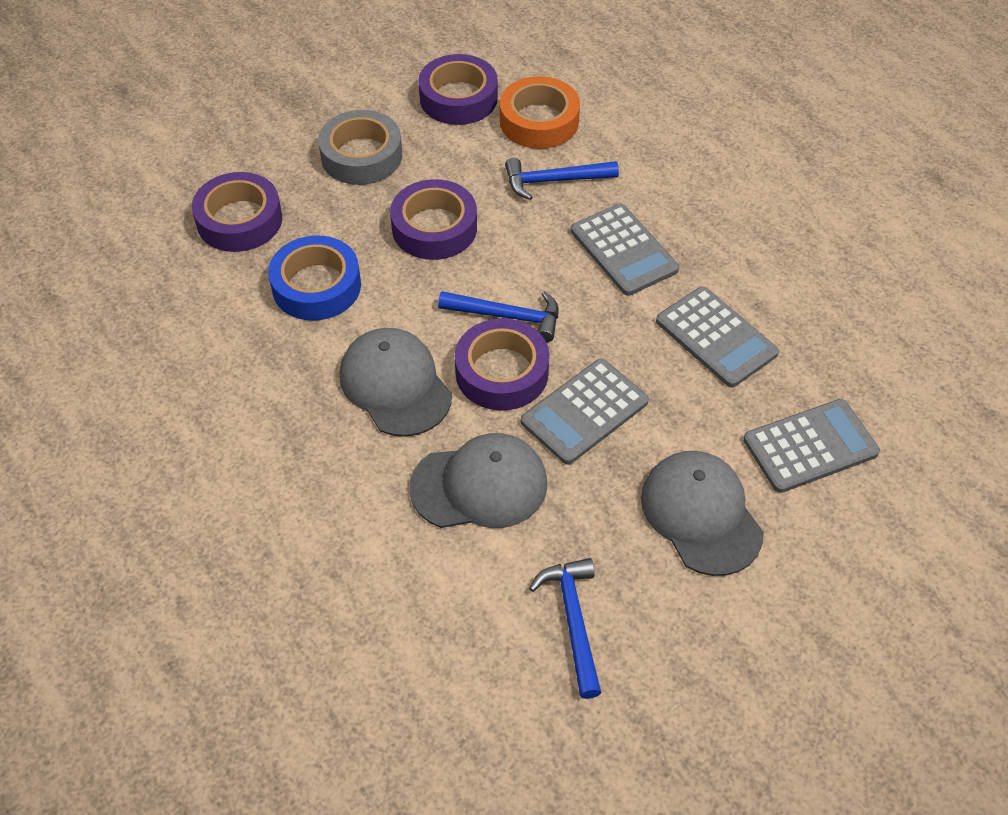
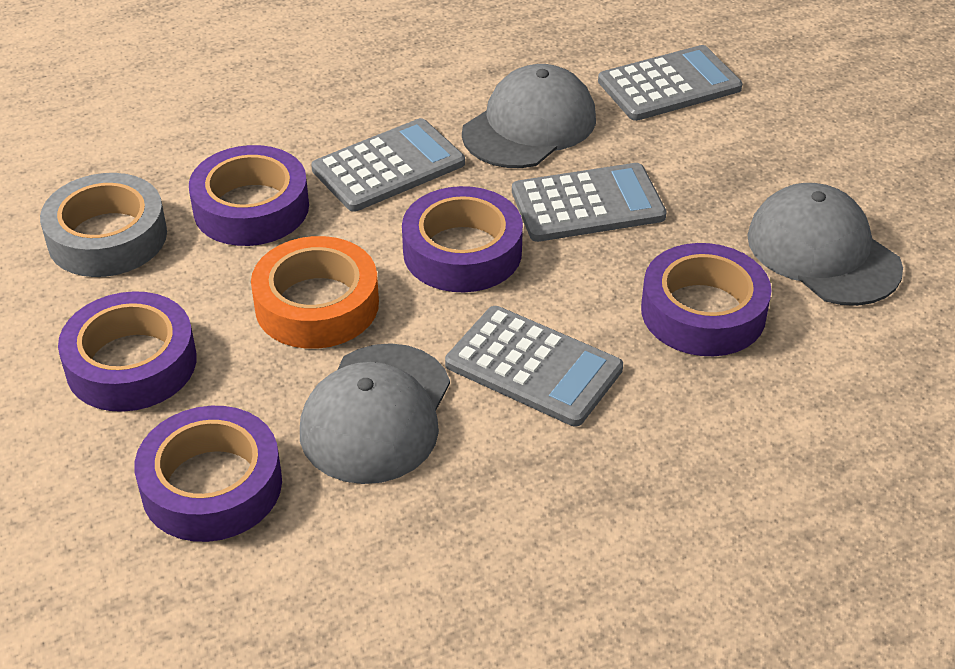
blue hammer: 3 -> 0
blue tape: 1 -> 0
purple tape: 4 -> 5

